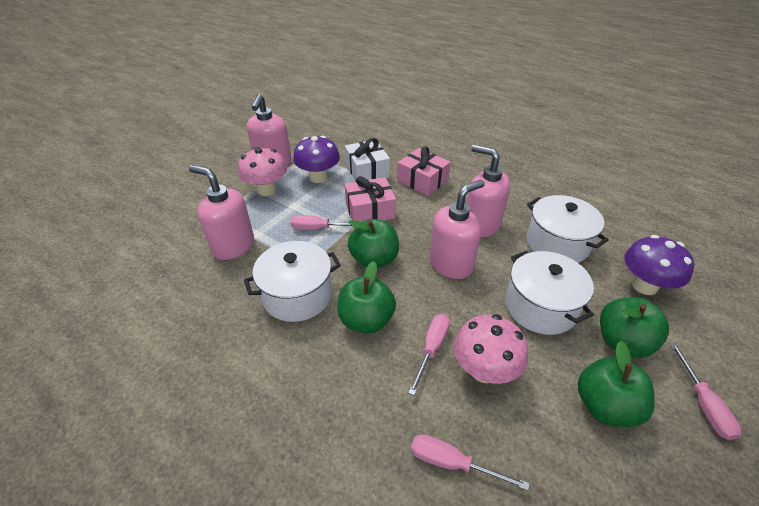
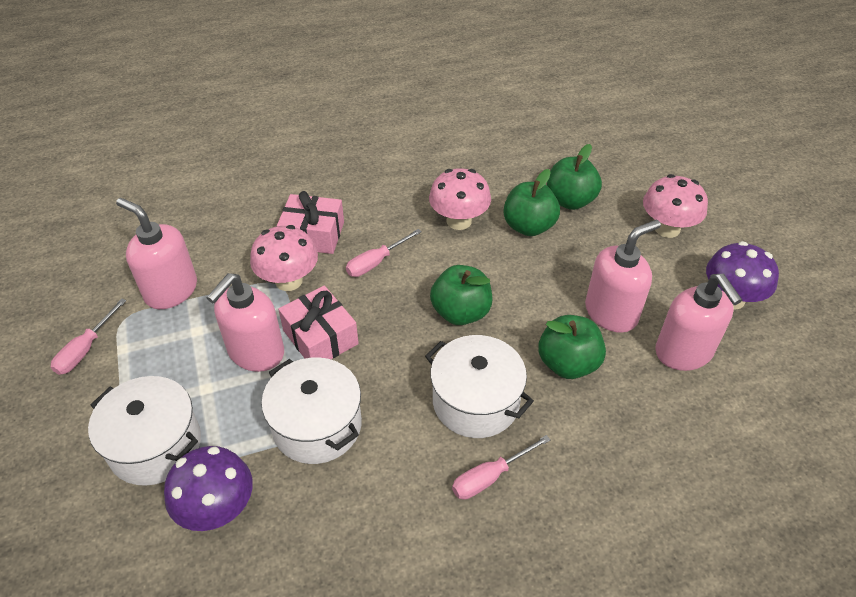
pink mushroom: 2 -> 3
pink screwdriver: 4 -> 3
white gift: 1 -> 0

